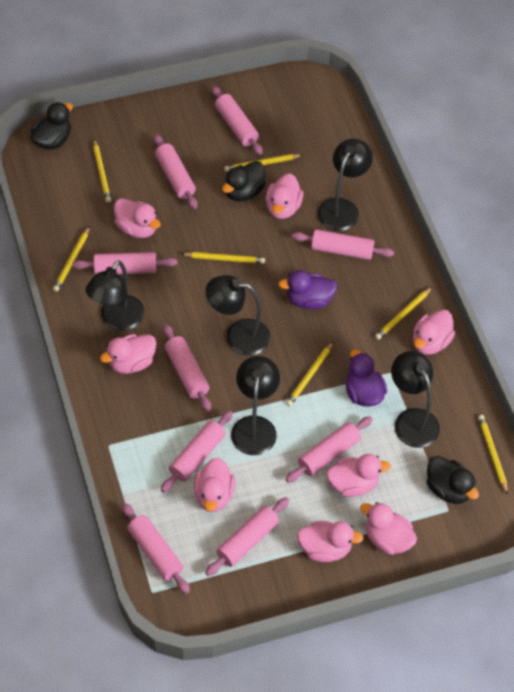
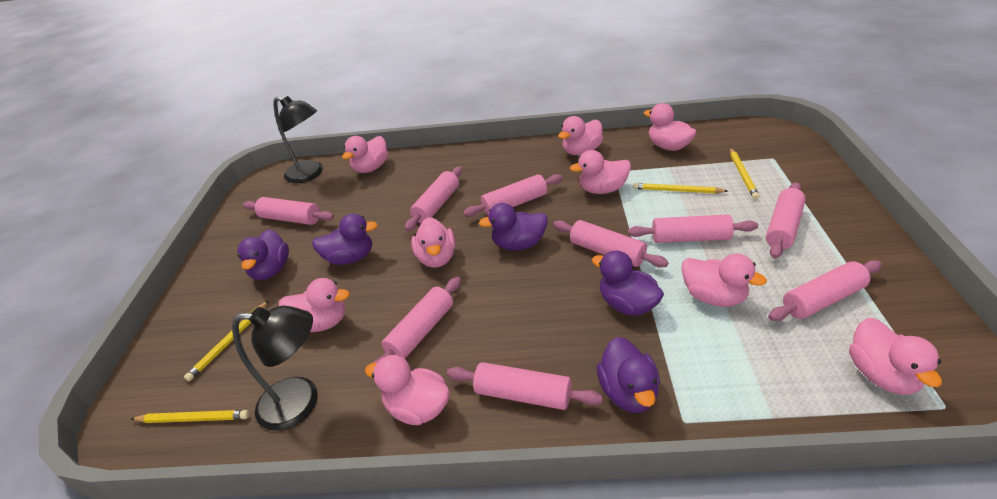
black duck: 3 -> 0
black lamp: 5 -> 2
pink duck: 8 -> 9
purple duck: 2 -> 5
yellow pencil: 7 -> 4

